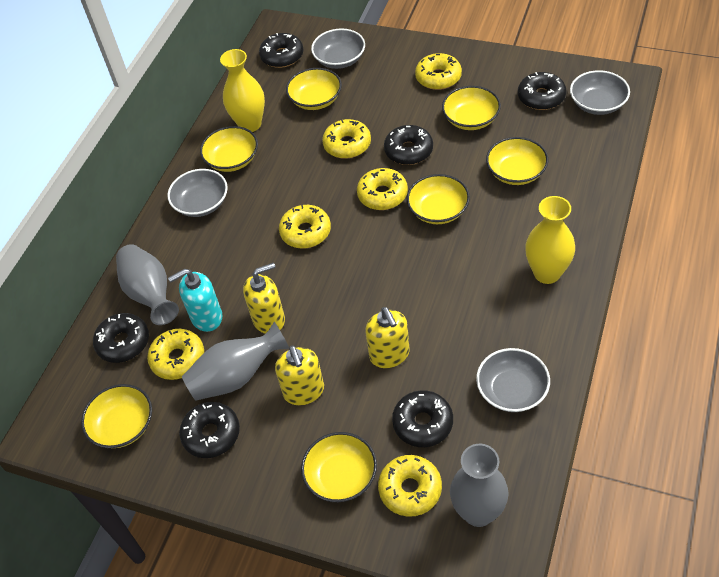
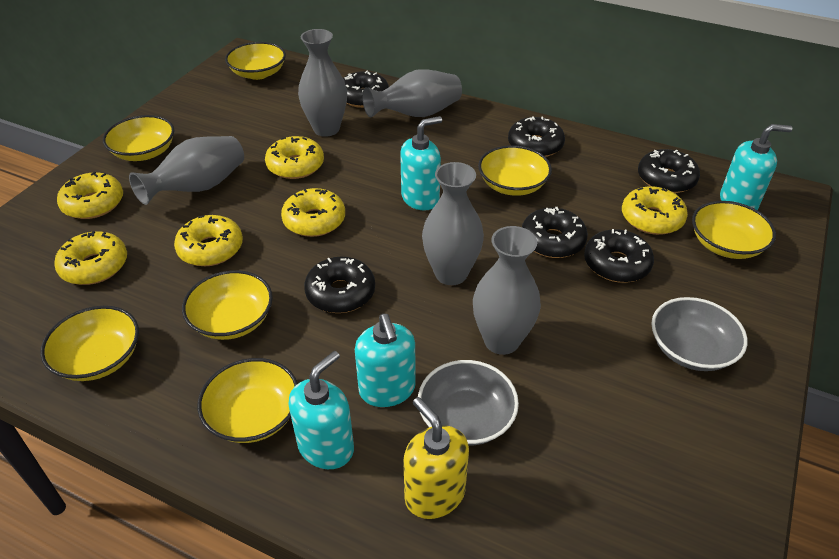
grey bowl: 4 -> 2
grey vase: 3 -> 5
turquoise soap dispenser: 1 -> 4
yellow soap dispenser: 3 -> 1
yellow vase: 2 -> 0

